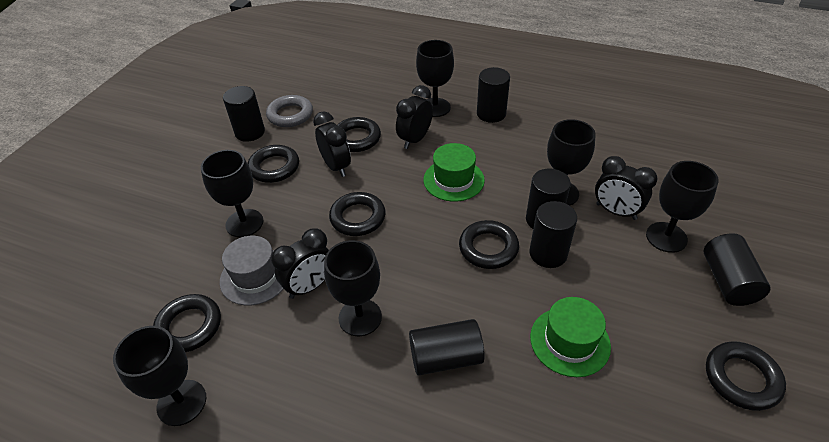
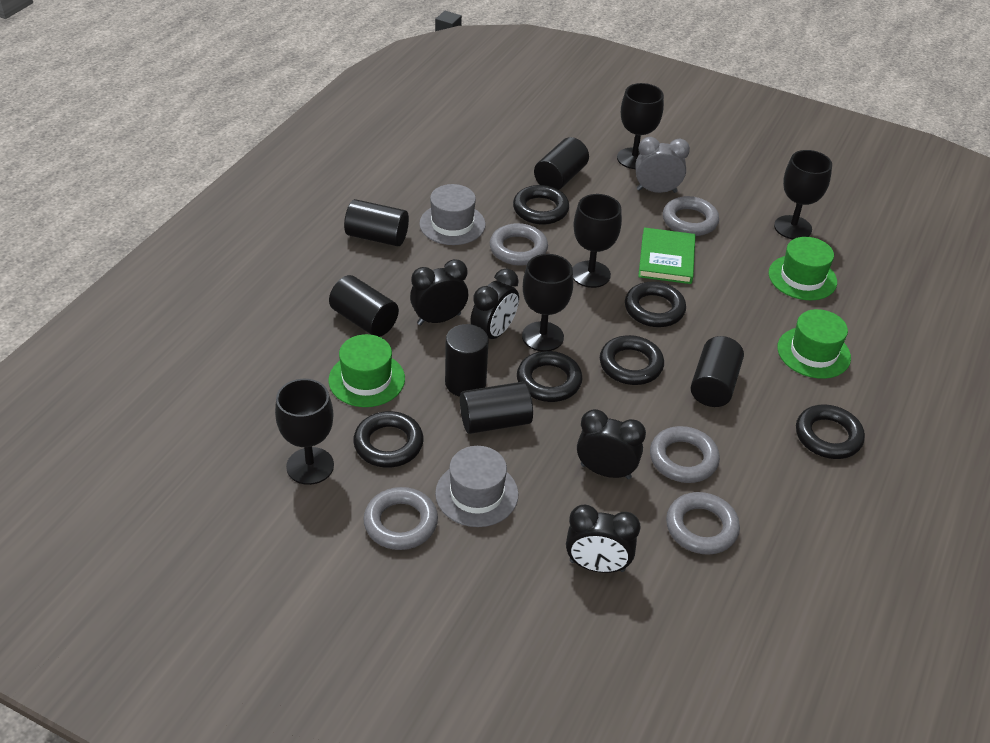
black goblet: 6 -> 5
green book: 0 -> 1
green hat: 2 -> 3
grey clock: 0 -> 1
grey hat: 1 -> 2
grey ring: 1 -> 5

